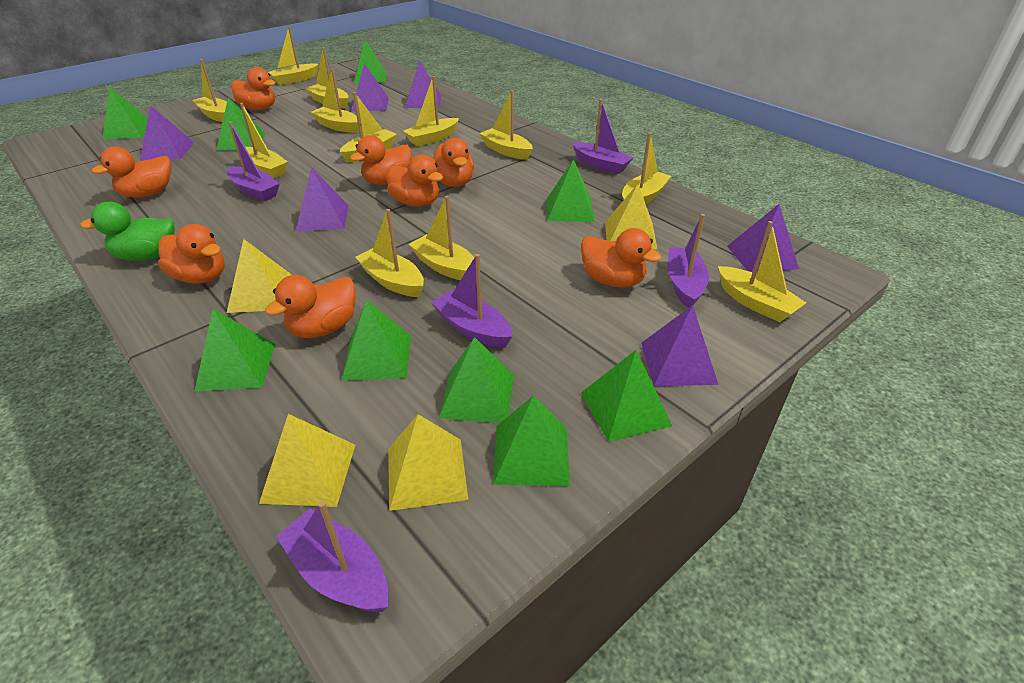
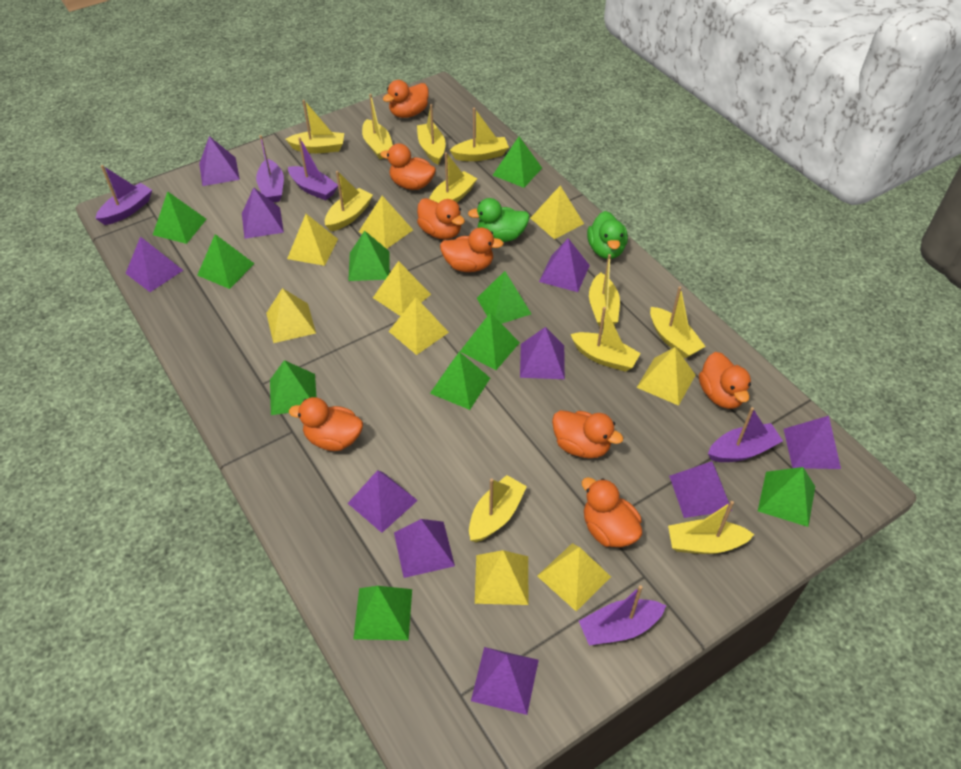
green duck: 1 -> 2
green pyramid: 9 -> 10
purple pyramid: 6 -> 10
yellow boat: 12 -> 11
yellow pyramid: 4 -> 9

